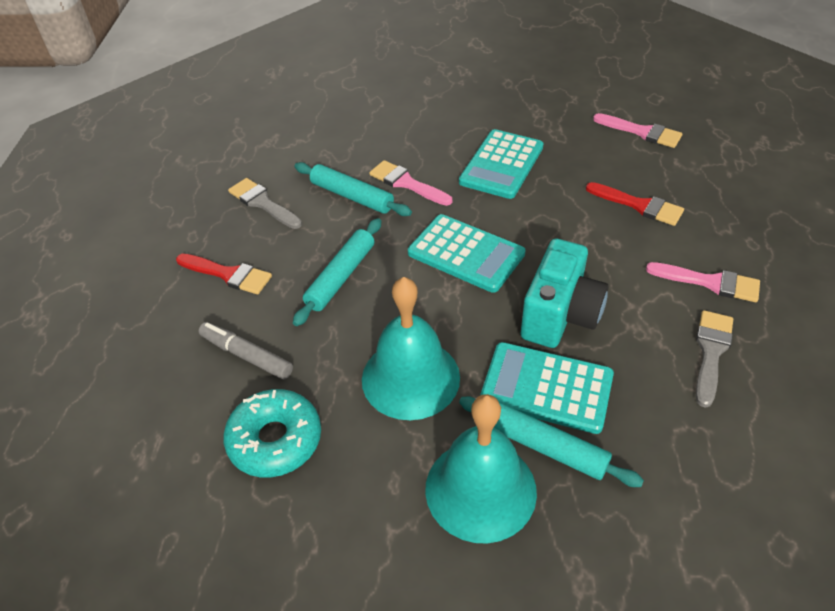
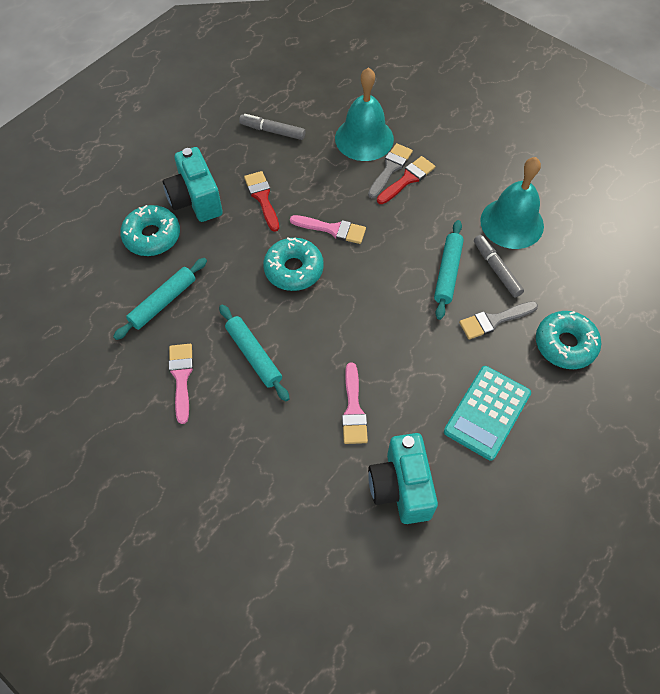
grey marker: 1 -> 2
turquoise calculator: 3 -> 1
turquoise camera: 1 -> 2
turquoise donut: 1 -> 3

